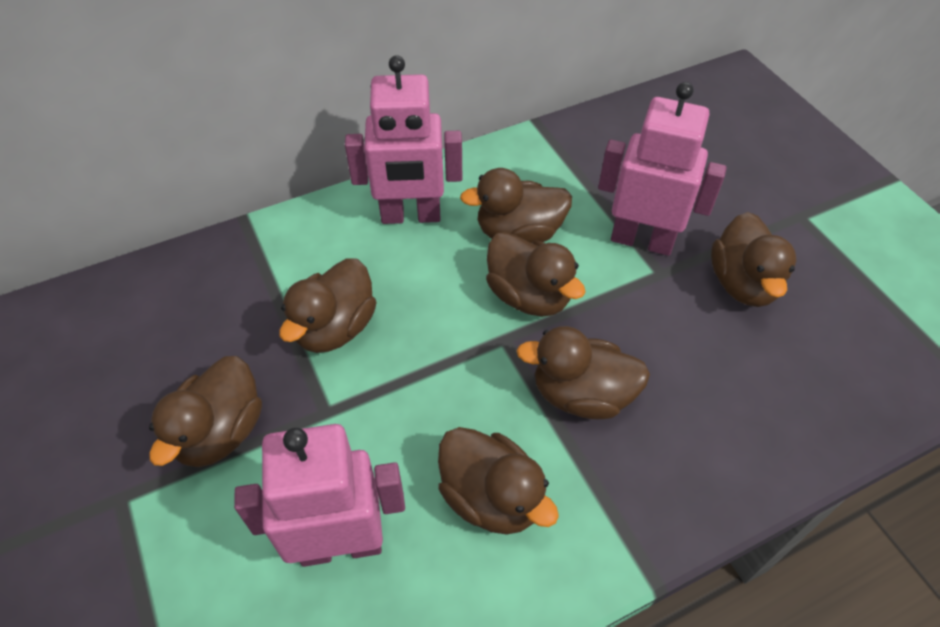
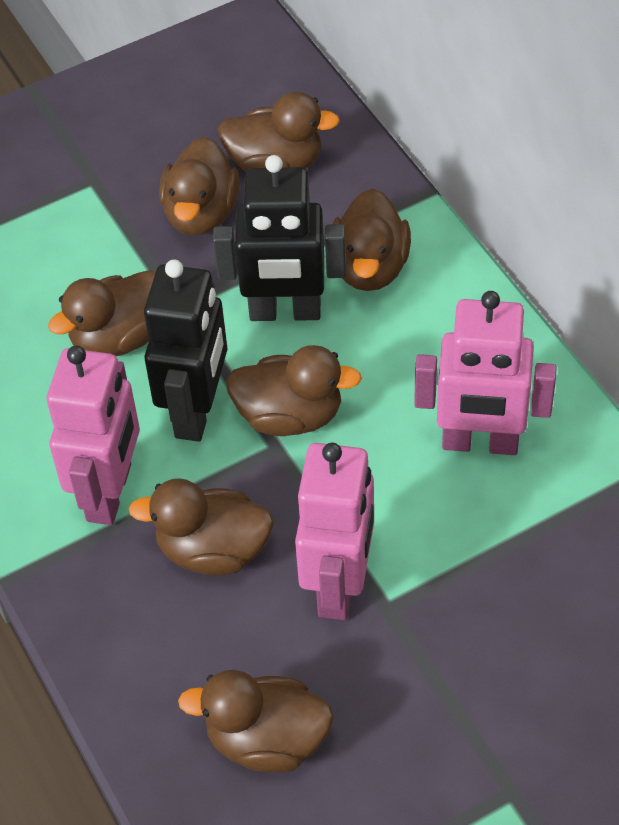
black robot: 0 -> 2

